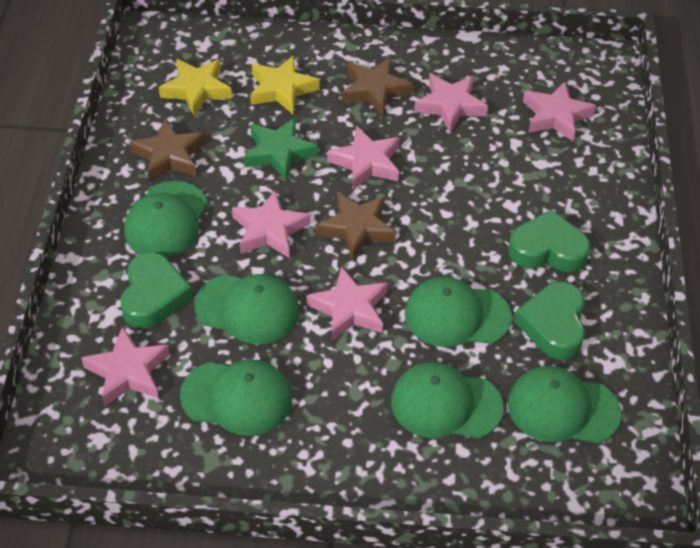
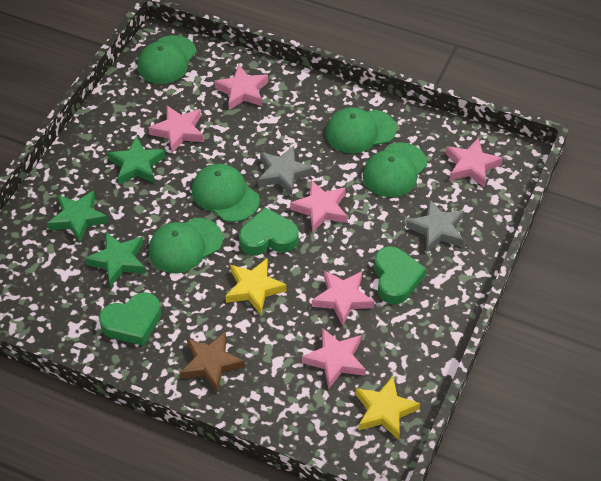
brown star: 3 -> 1
green cap: 6 -> 5
green star: 1 -> 3
grey star: 0 -> 2

